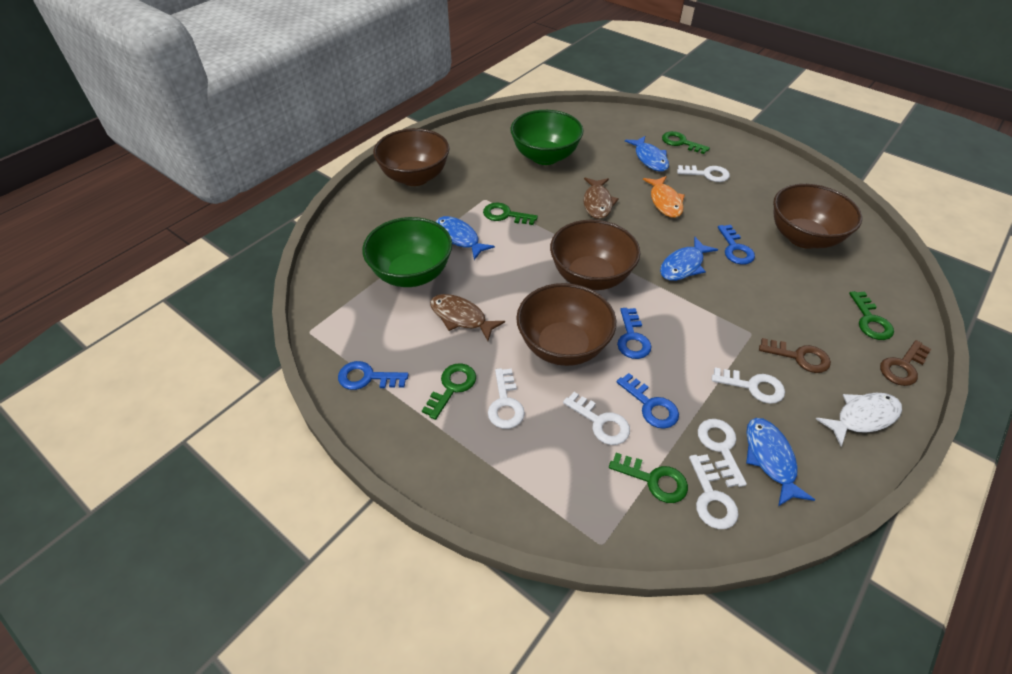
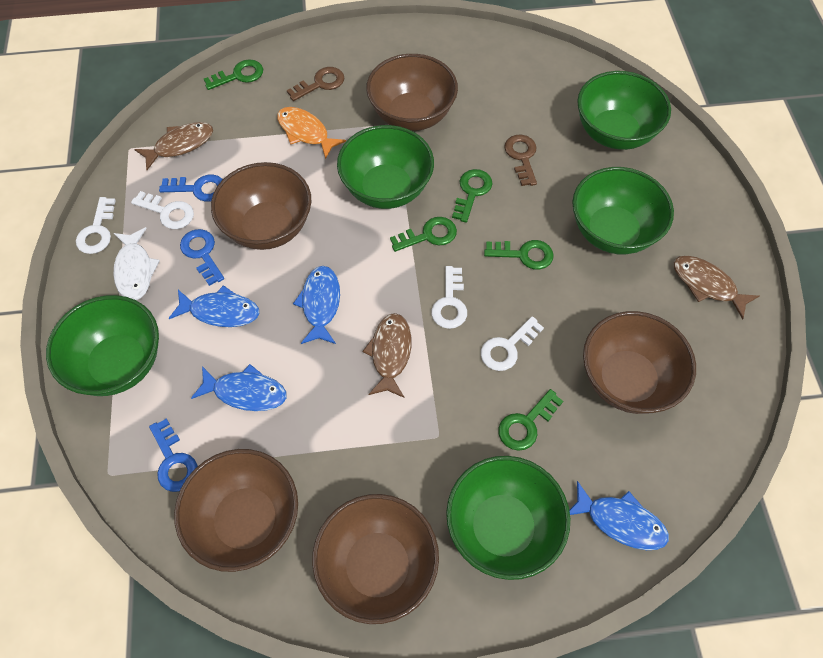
blue key: 4 -> 3
brown bowl: 4 -> 5
brown fish: 2 -> 3
green bowl: 2 -> 5
white key: 6 -> 4

